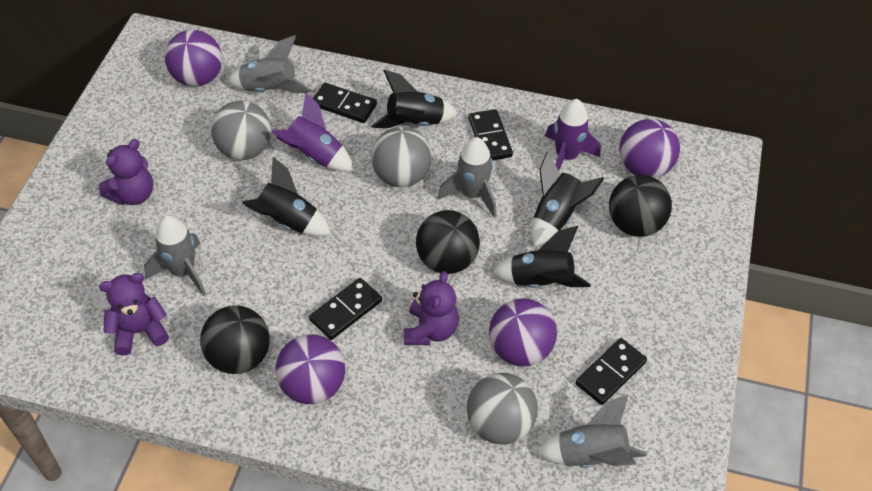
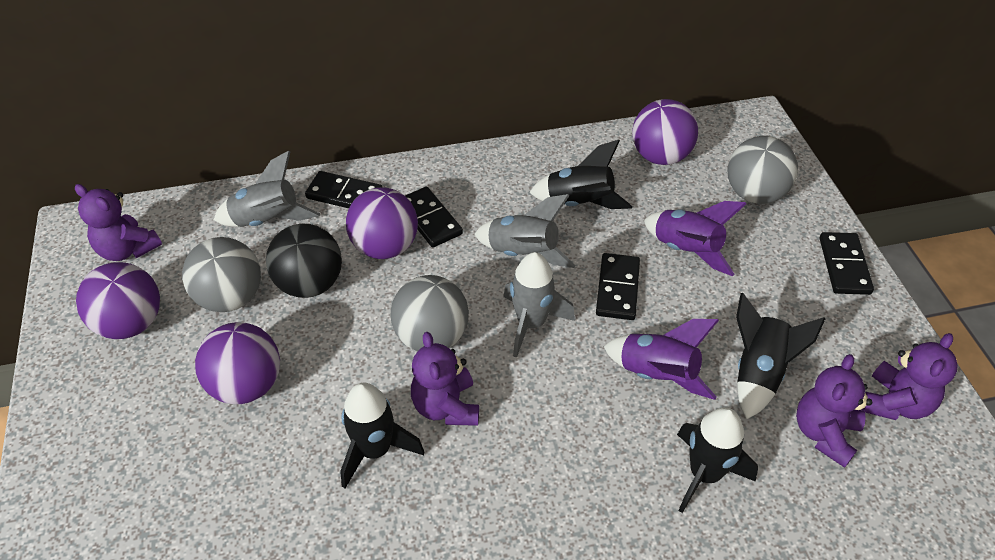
black ball: 3 -> 1
grey rocket: 4 -> 3
purple teddy bear: 3 -> 4

